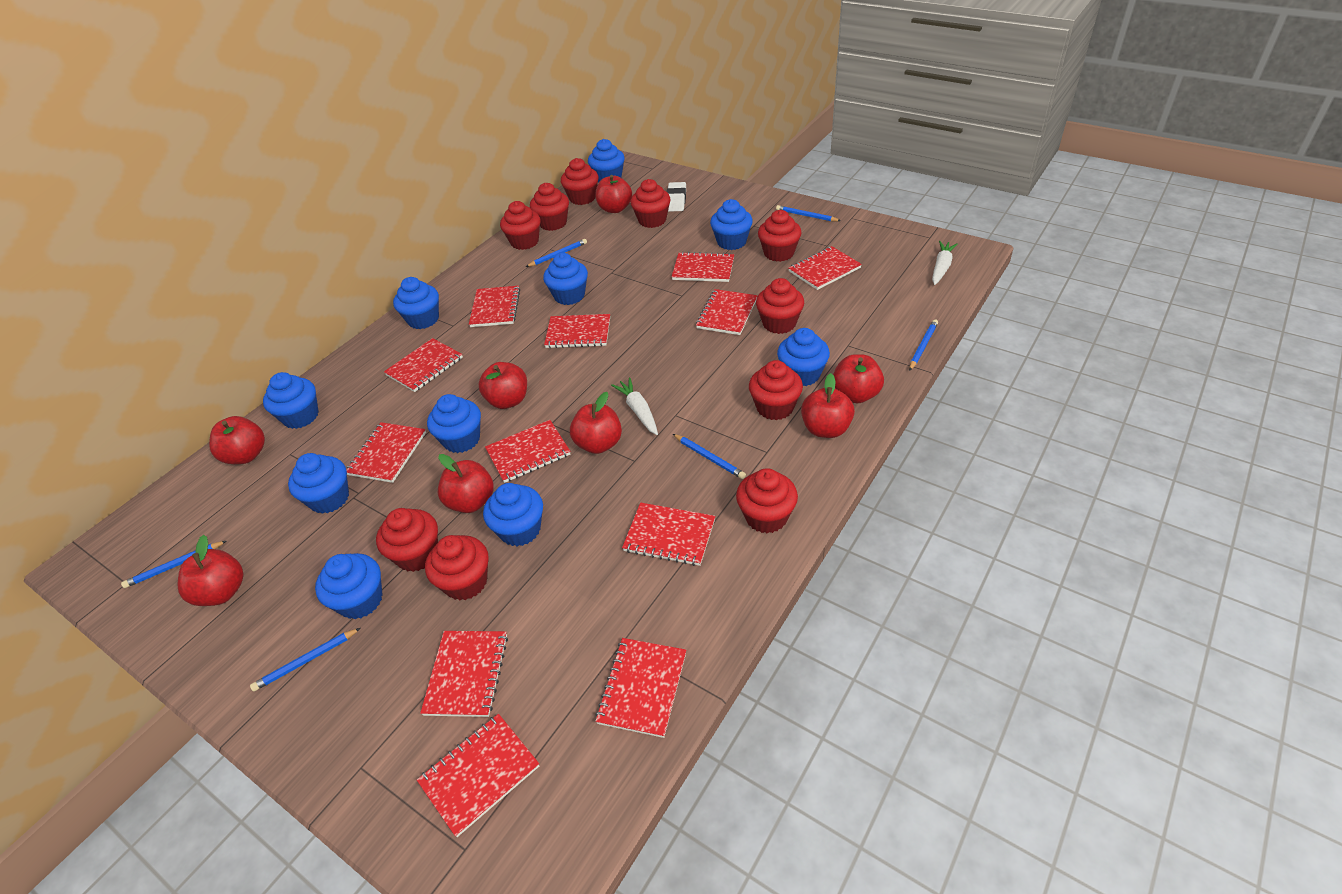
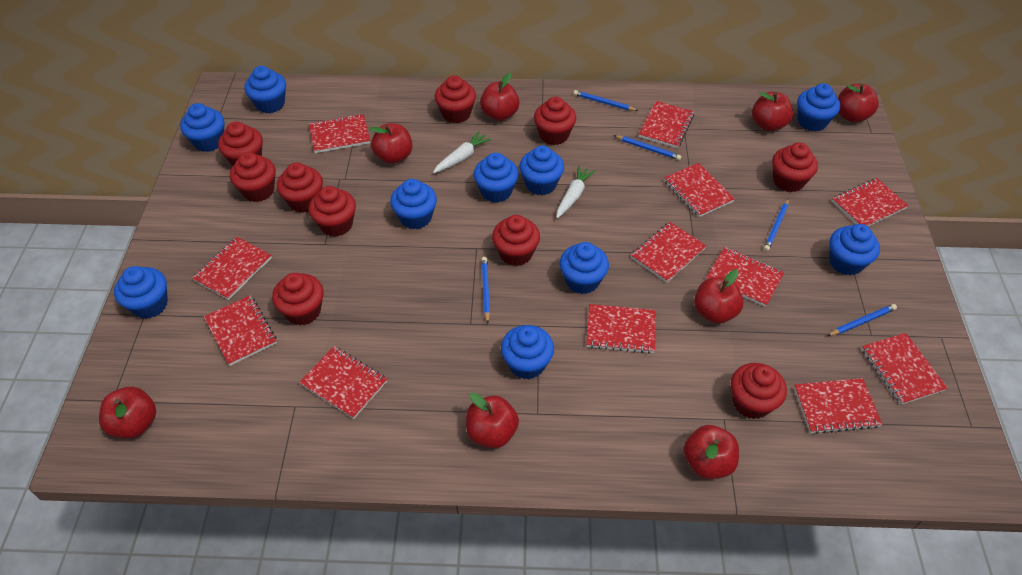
blue pencil: 6 -> 5
white eraser: 1 -> 0

